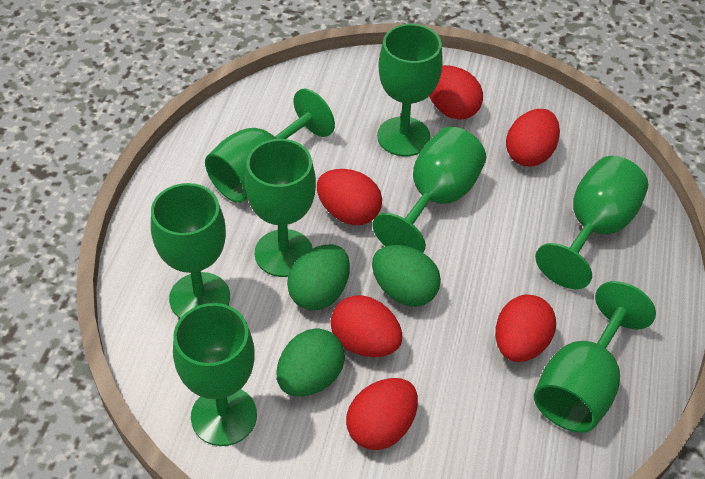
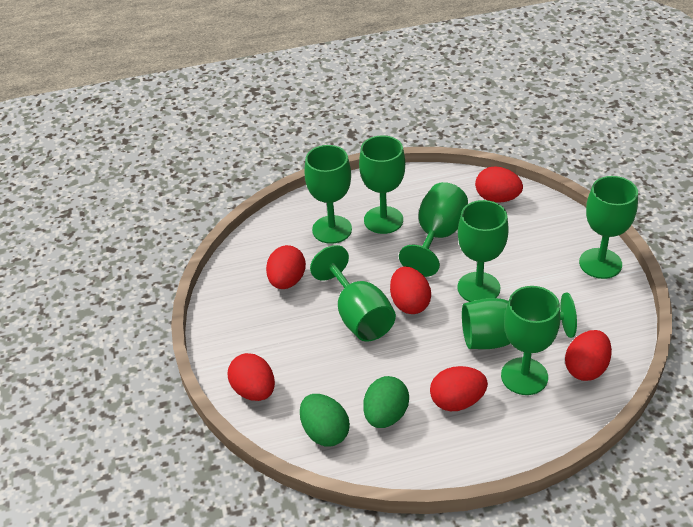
green egg: 3 -> 2

